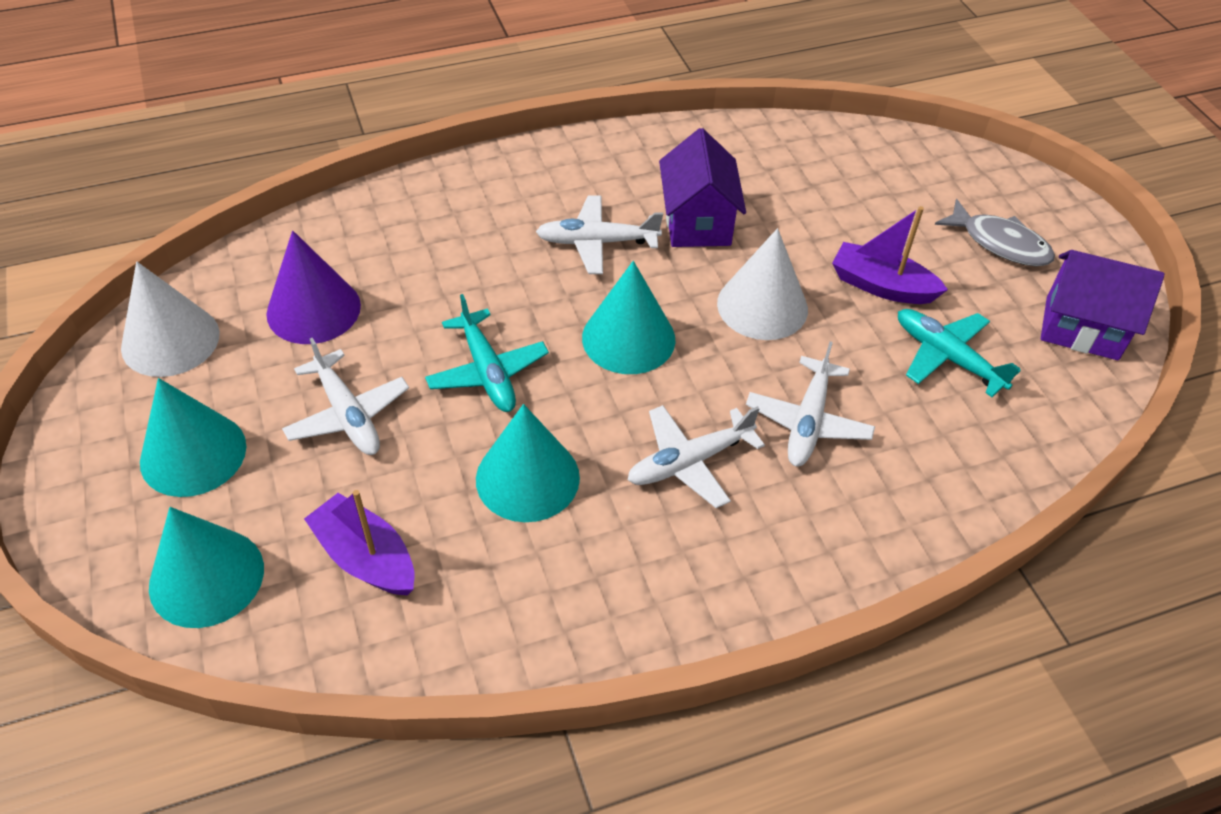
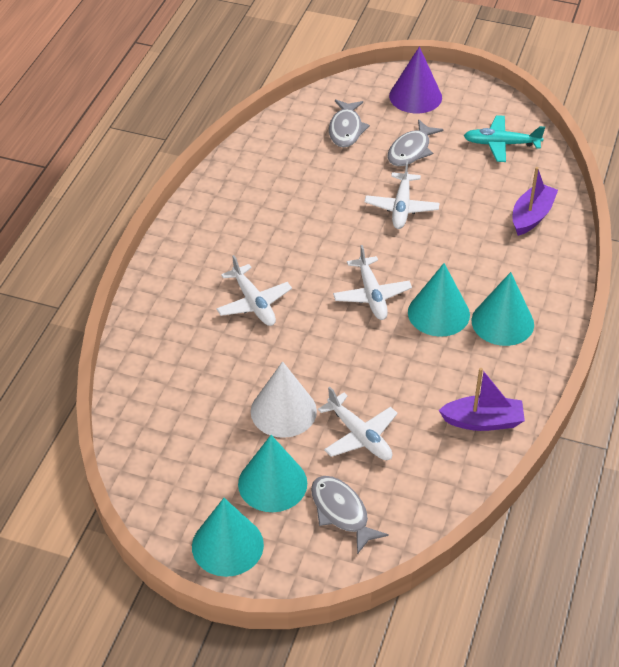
grey fish: 1 -> 3
purple house: 2 -> 0
turquoise plane: 2 -> 1
white cone: 2 -> 1

